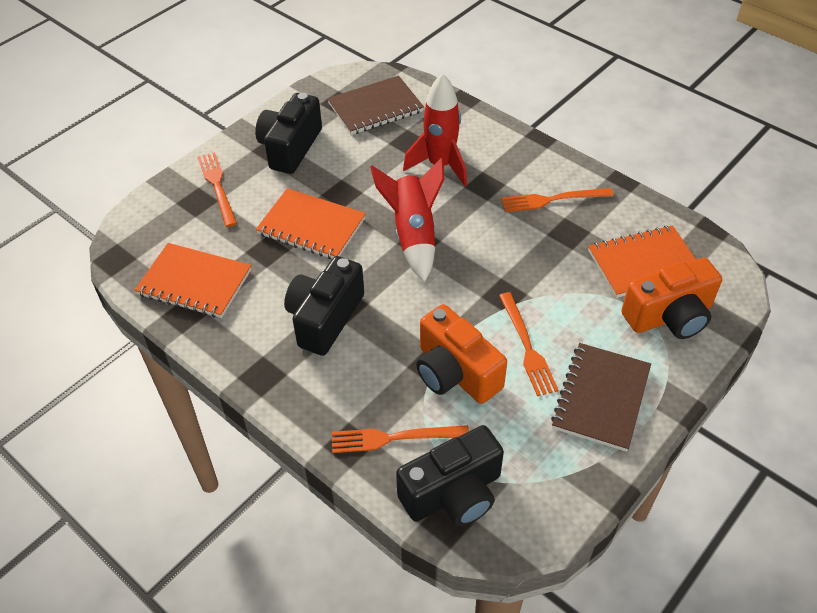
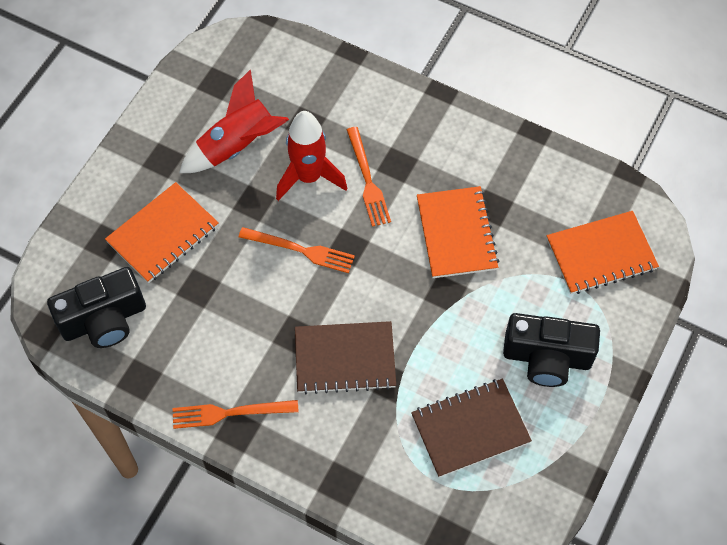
black camera: 3 -> 2
orange camera: 2 -> 0
orange fork: 4 -> 3

